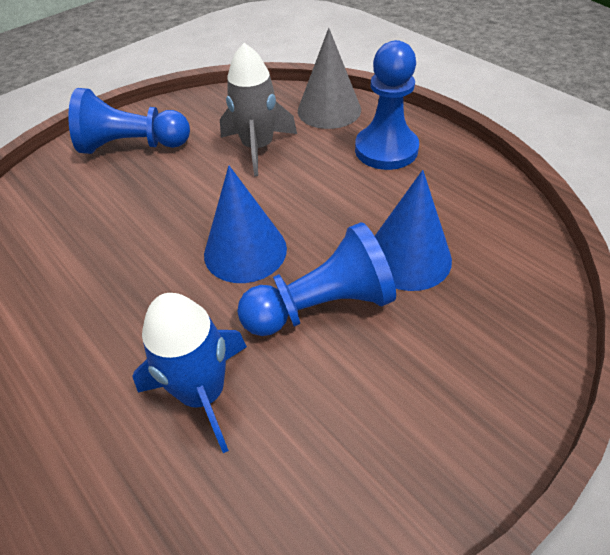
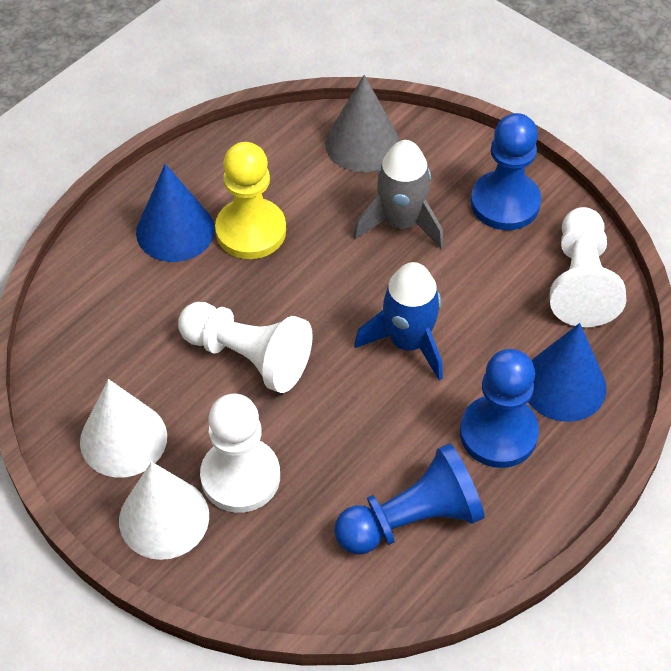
white cone: 0 -> 2
white pawn: 0 -> 3
yellow pawn: 0 -> 1

